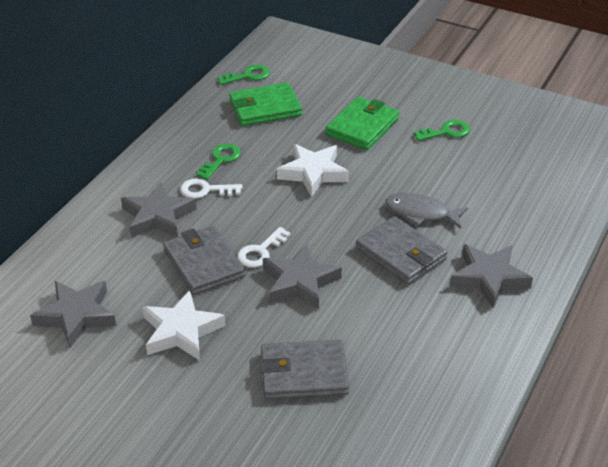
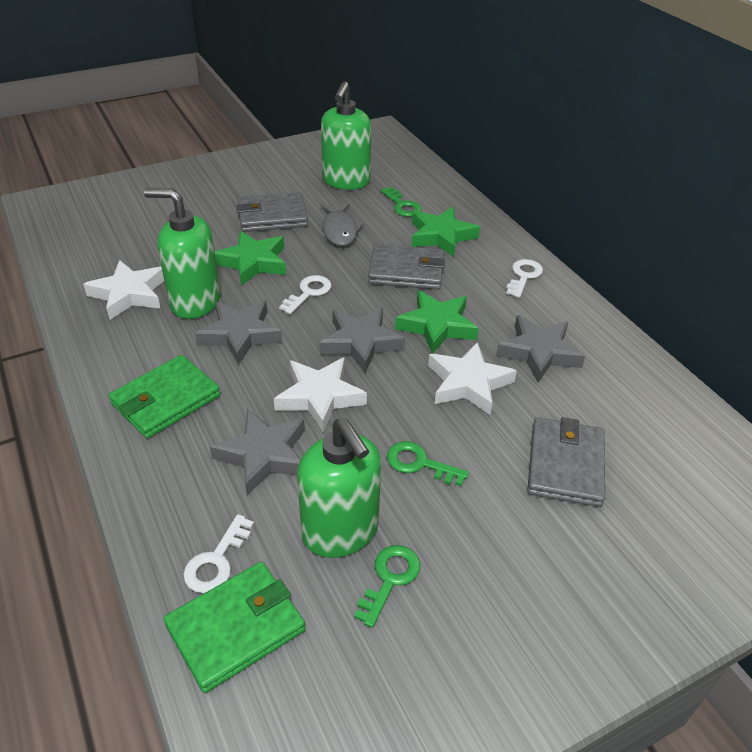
green soap dispenser: 0 -> 3
green star: 0 -> 3
white key: 2 -> 3
white star: 2 -> 3

